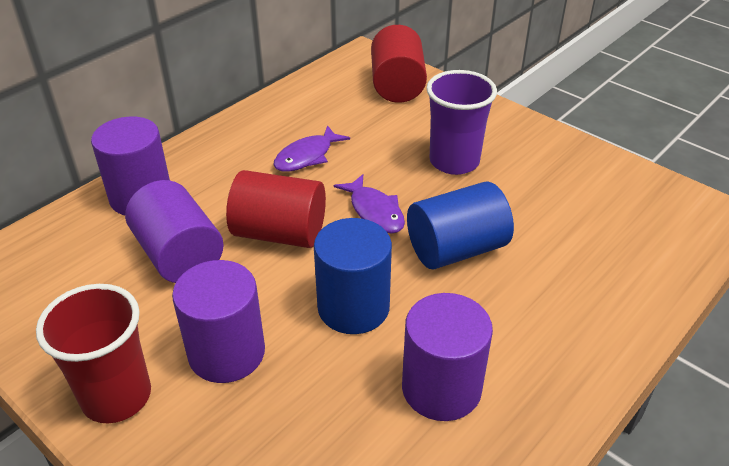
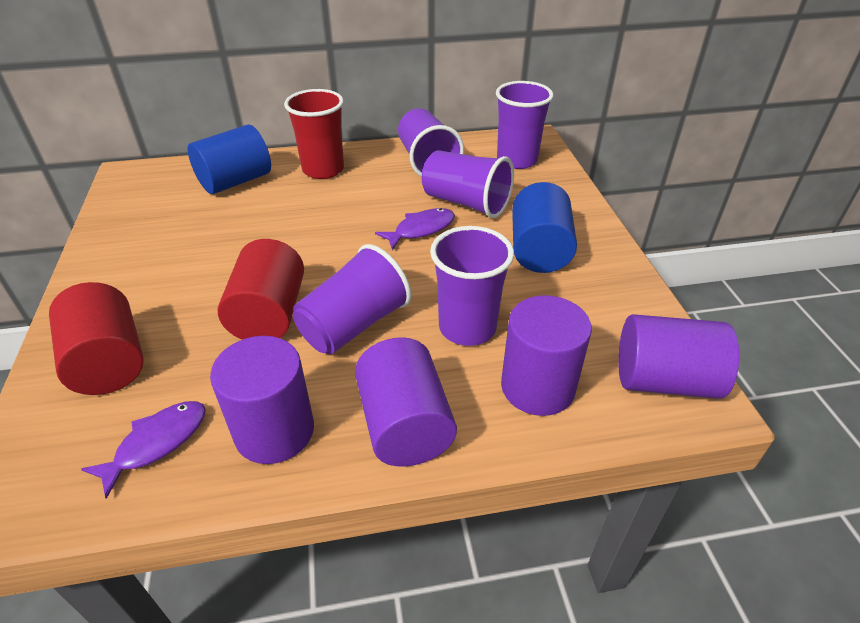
purple cup: 1 -> 5

